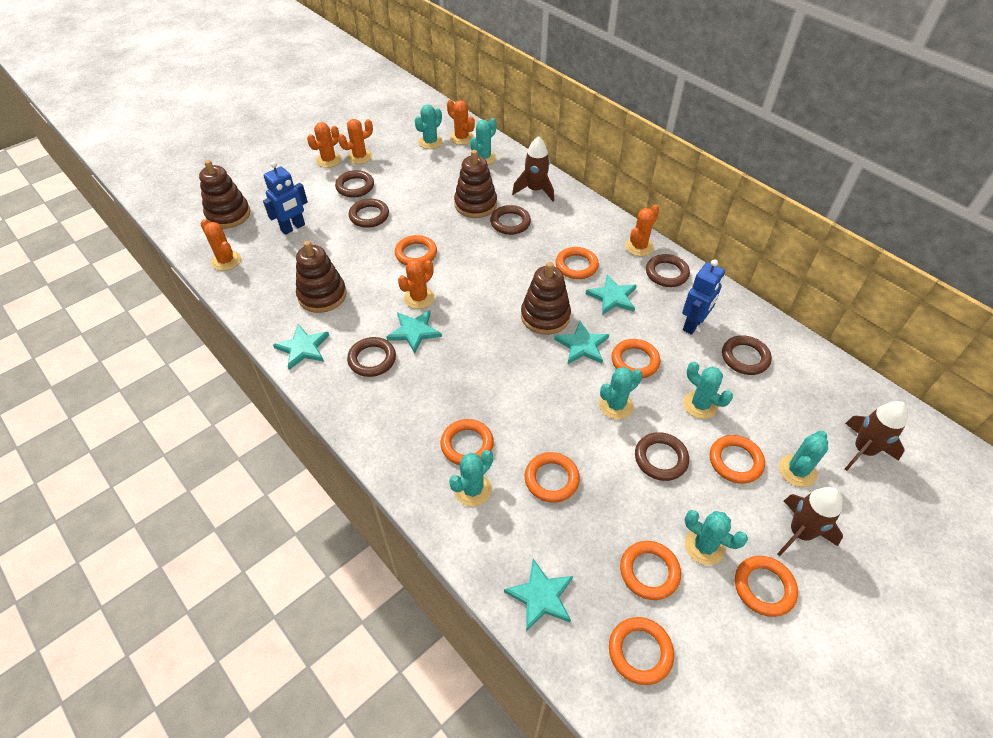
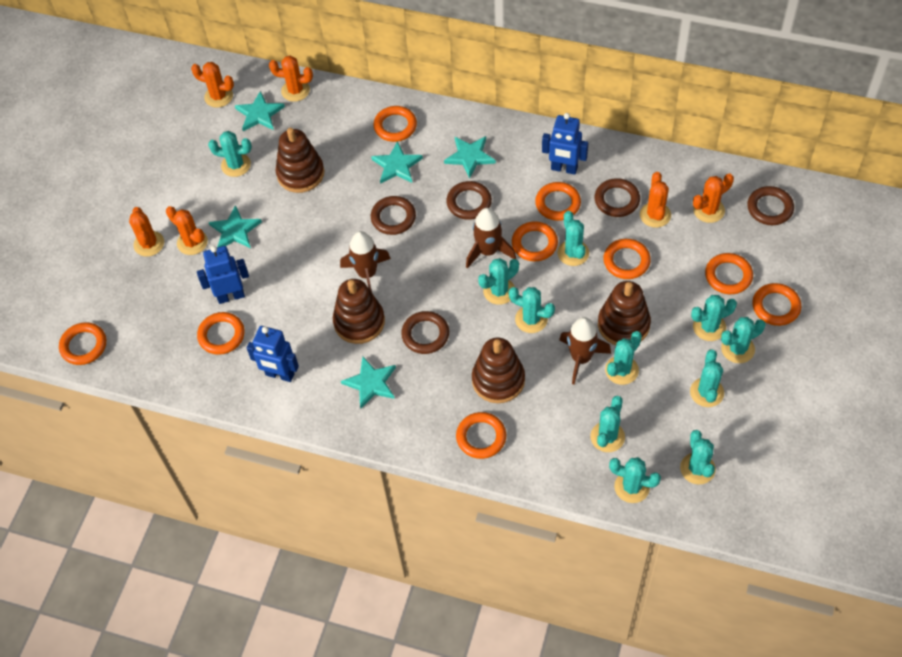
blue robot: 2 -> 3
brown ring: 7 -> 5
turquoise cactus: 7 -> 11

